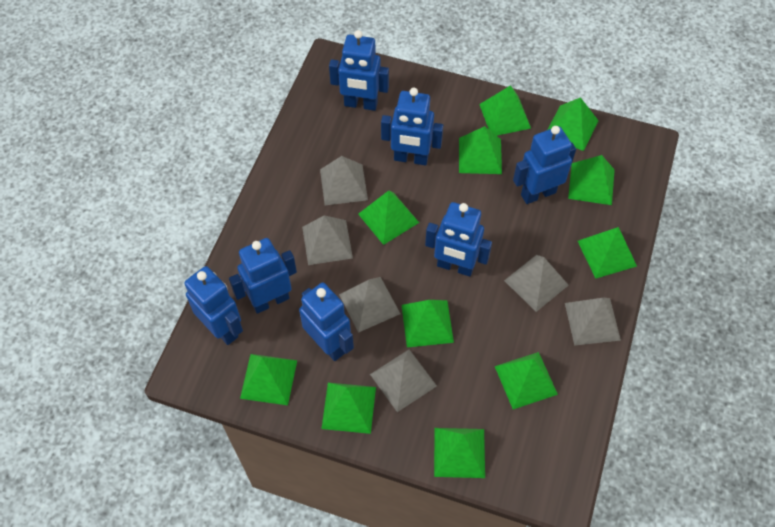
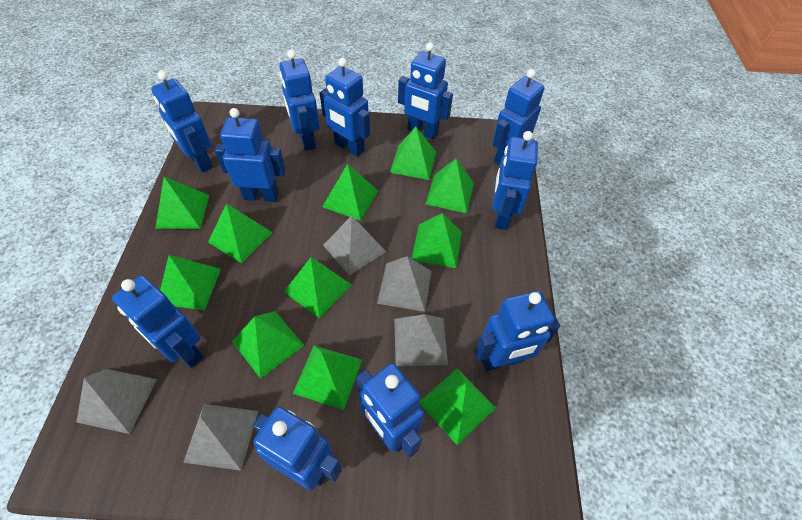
blue robot: 7 -> 11
grey pyramid: 6 -> 5

